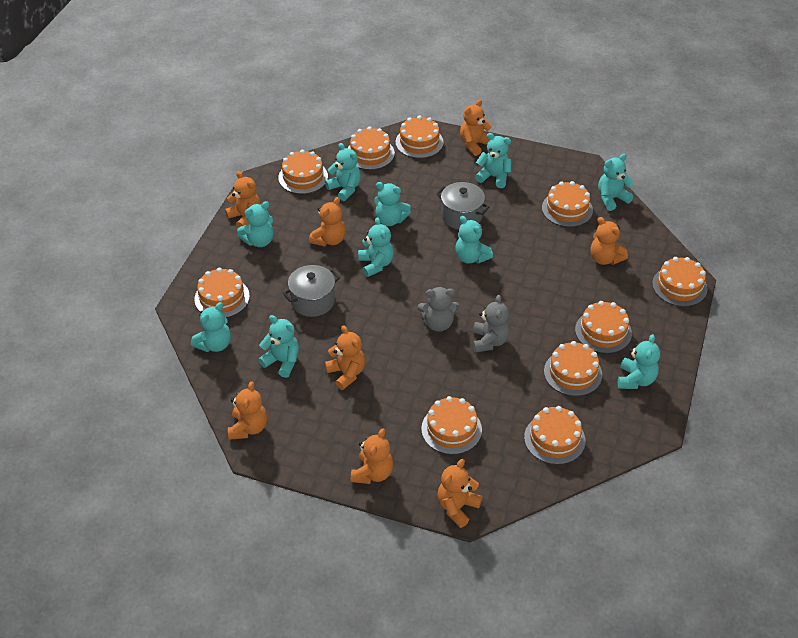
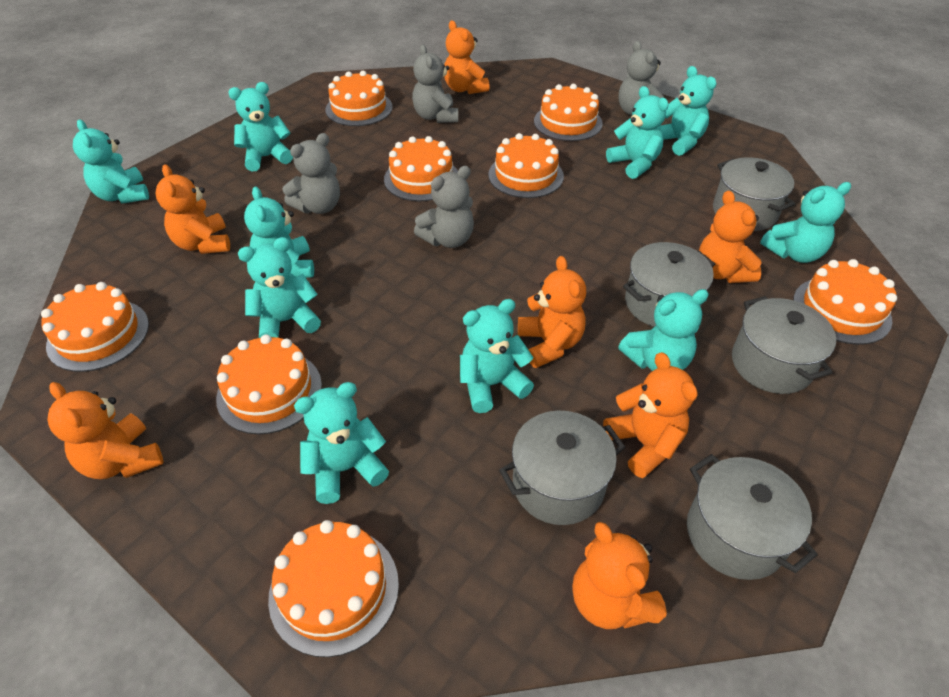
grey pot: 2 -> 5
grey teddy bear: 2 -> 4
orange cake: 10 -> 8
orange teddy bear: 8 -> 7

